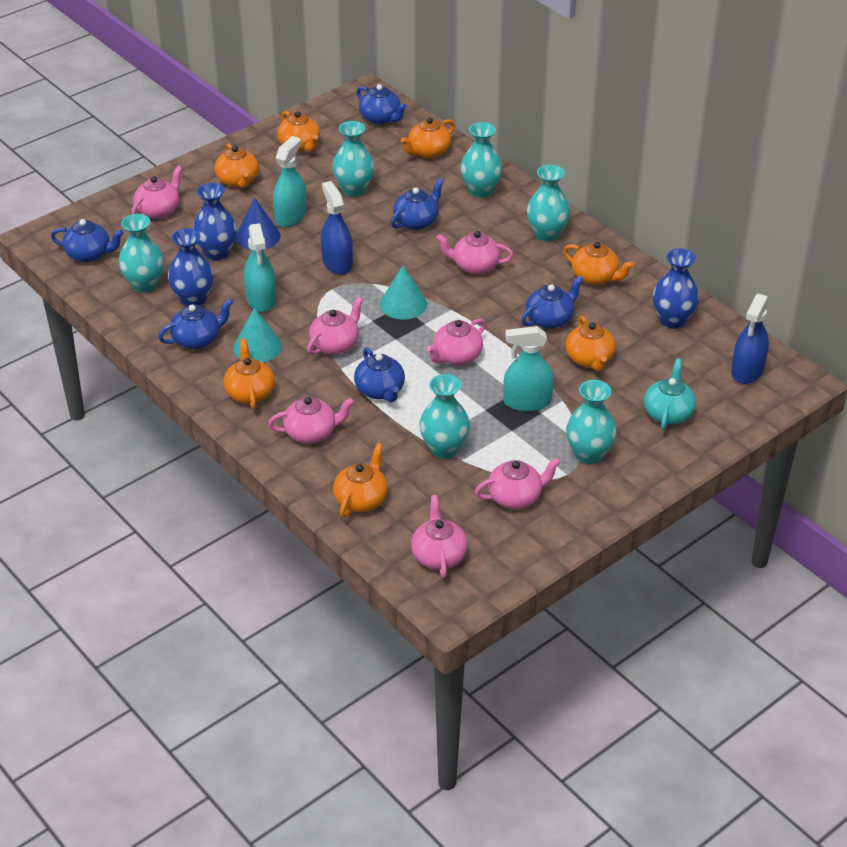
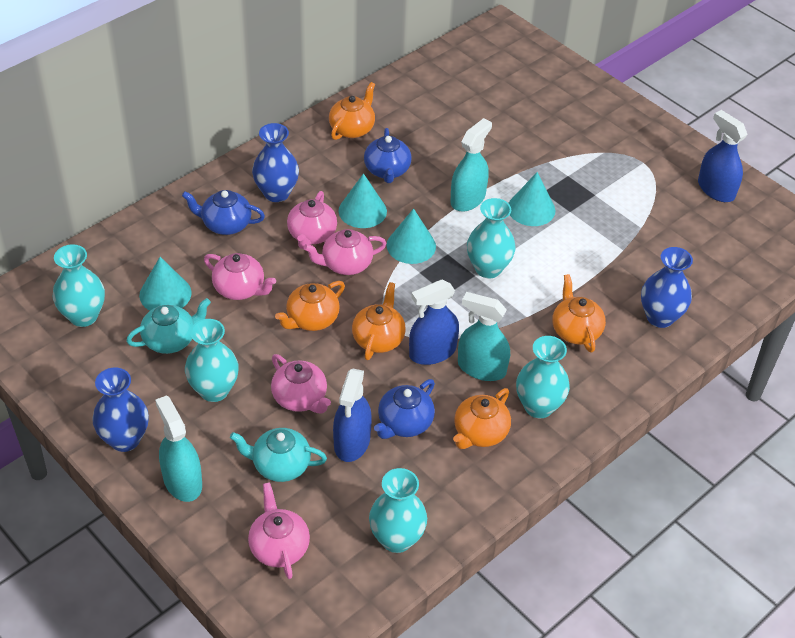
blue cone: 1 -> 0
blue spray bottle: 2 -> 3
blue teapot: 6 -> 3
orange teapot: 7 -> 5
pink teapot: 7 -> 5
turquoise cone: 2 -> 4
turquoise teapot: 1 -> 2
turquoise vase: 6 -> 5

